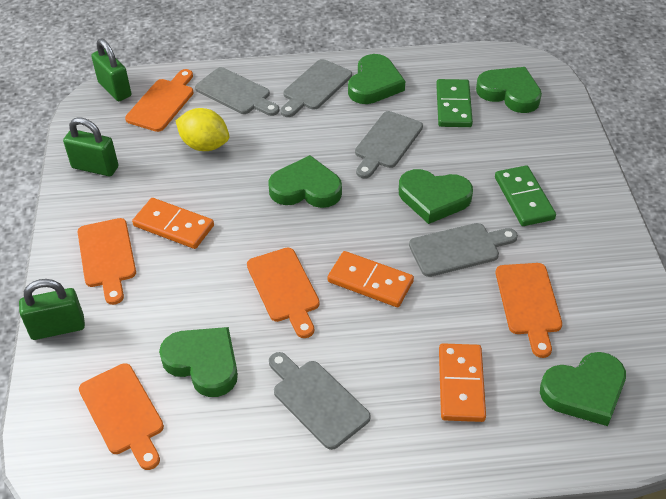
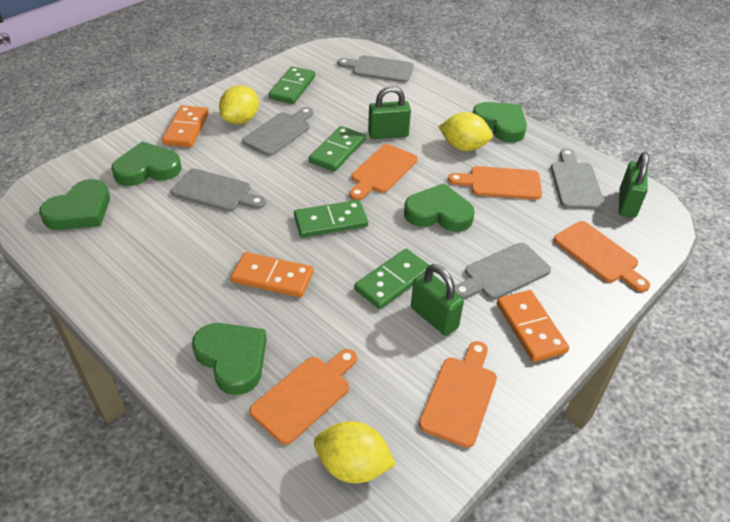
green domino: 2 -> 4
green heart: 6 -> 5
yellow lemon: 1 -> 3

